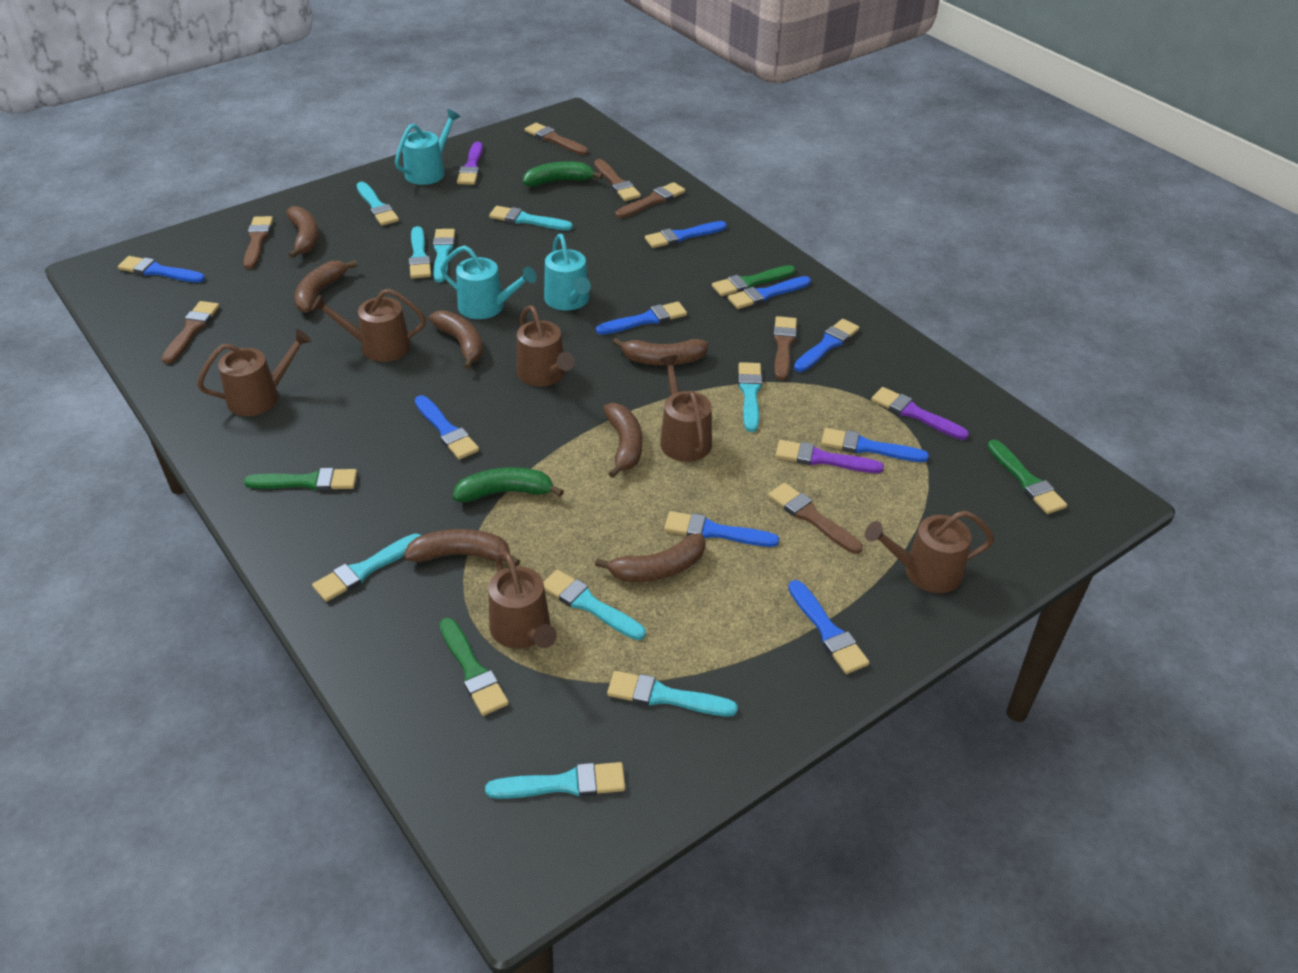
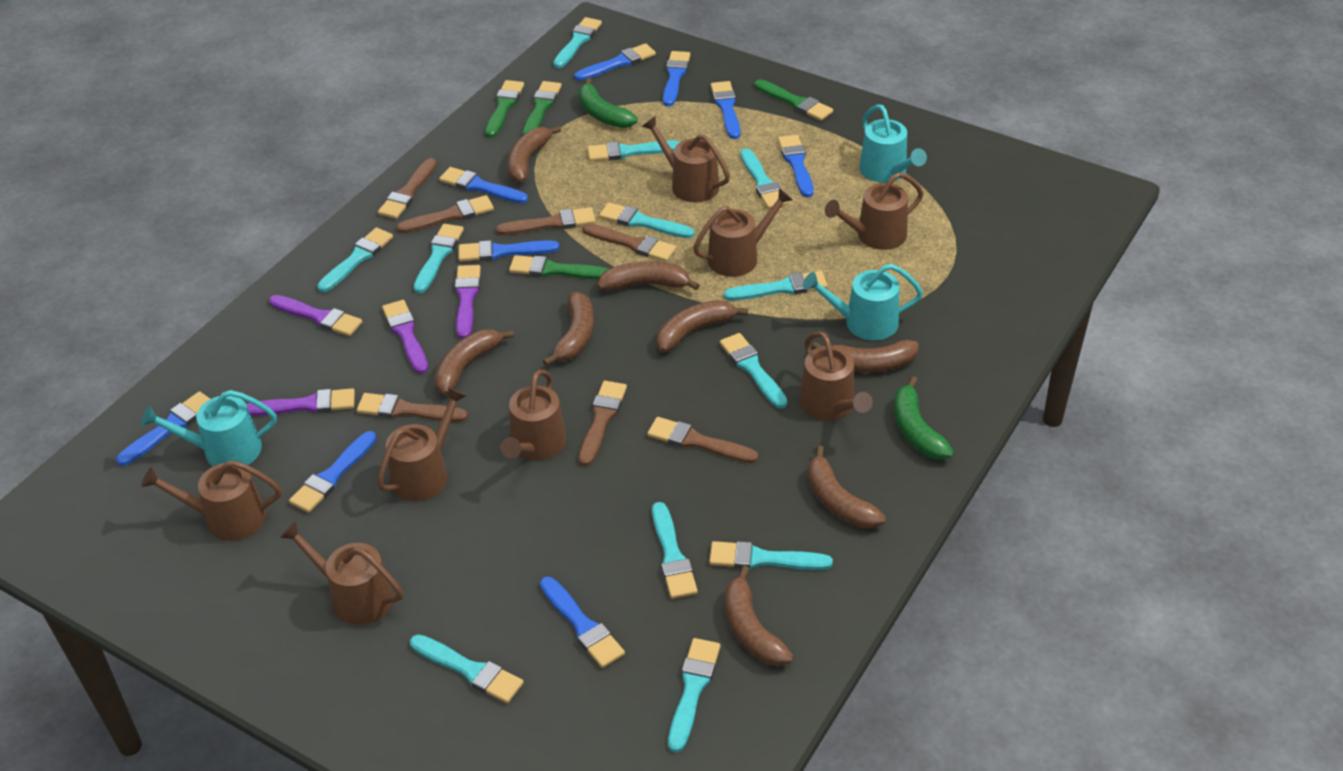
brown banana: 7 -> 8
brown watering can: 6 -> 8
purple brush: 3 -> 4
turquoise brush: 9 -> 12

